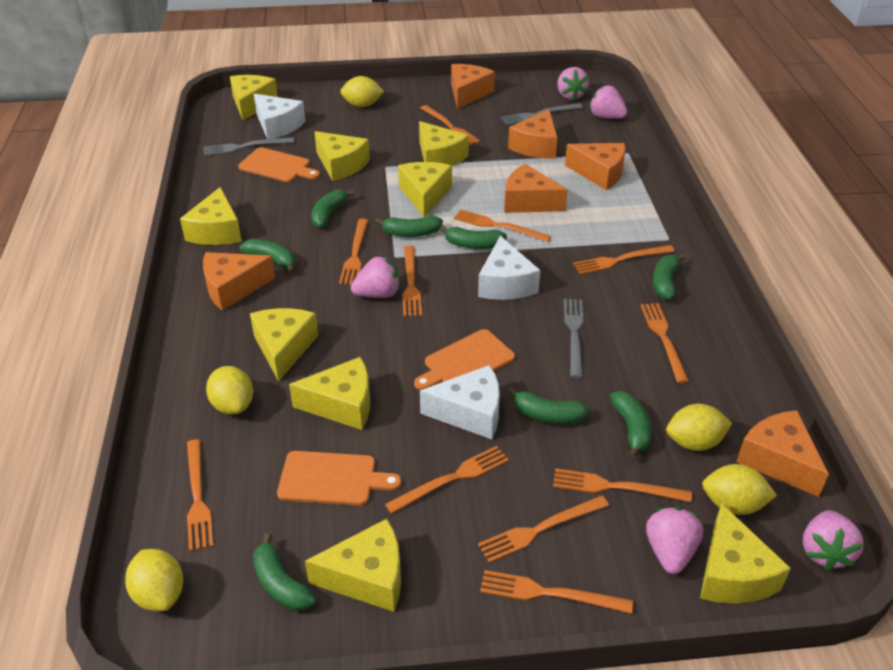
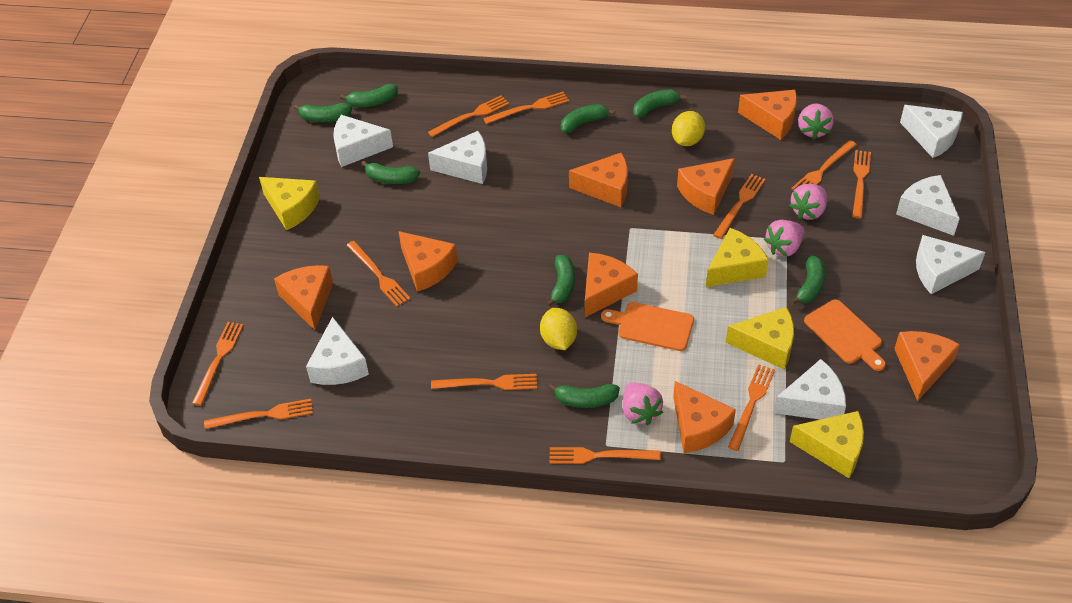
grey fork: 3 -> 0
orange cheese: 6 -> 8
orange cutting board: 3 -> 2
pink strawberry: 5 -> 4
white cheese: 3 -> 7
yellow cheese: 9 -> 4
yellow lemon: 5 -> 2

